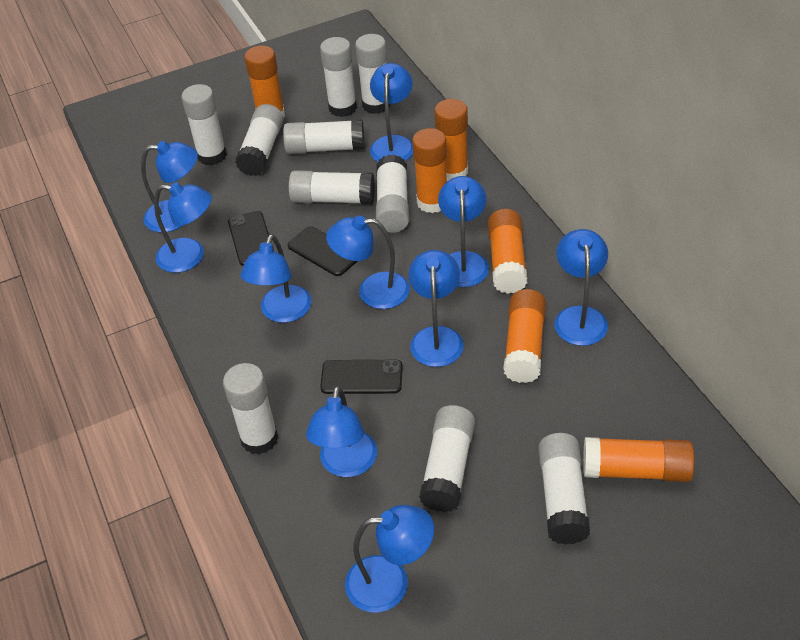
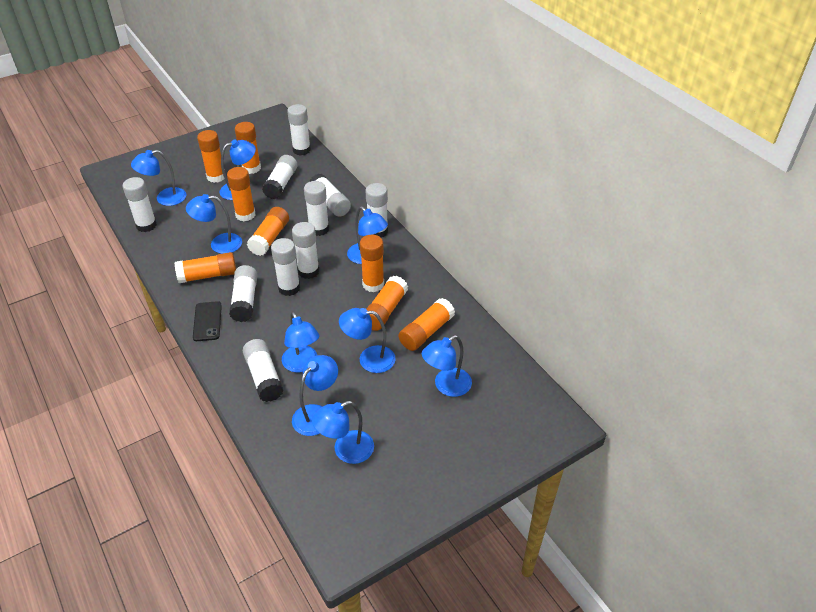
black phone: 3 -> 1
blue lamp: 10 -> 9
orange glue stick: 6 -> 8

